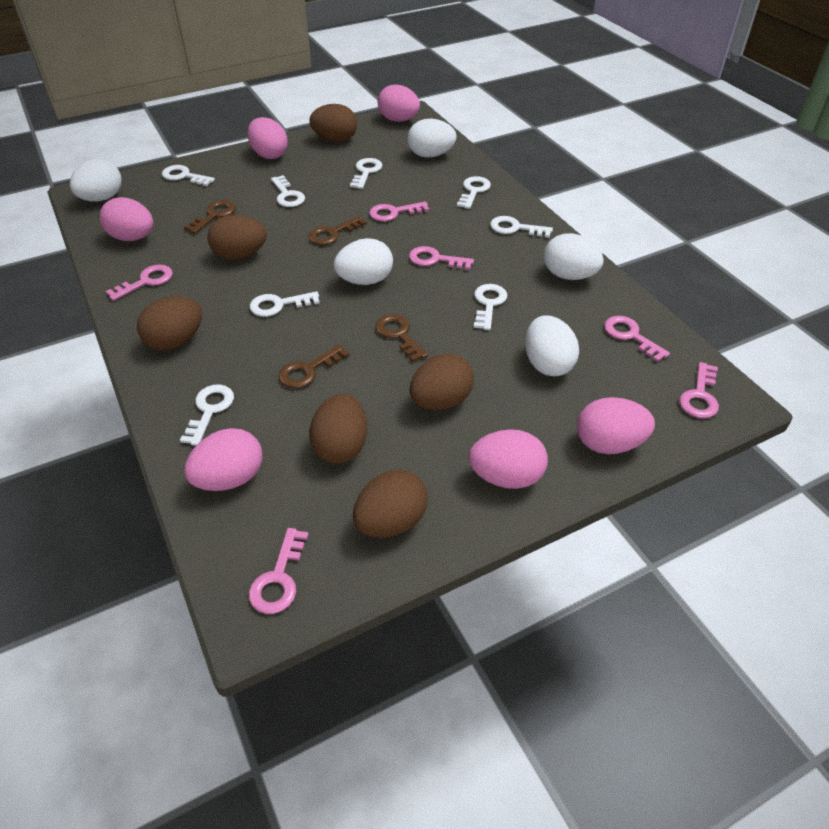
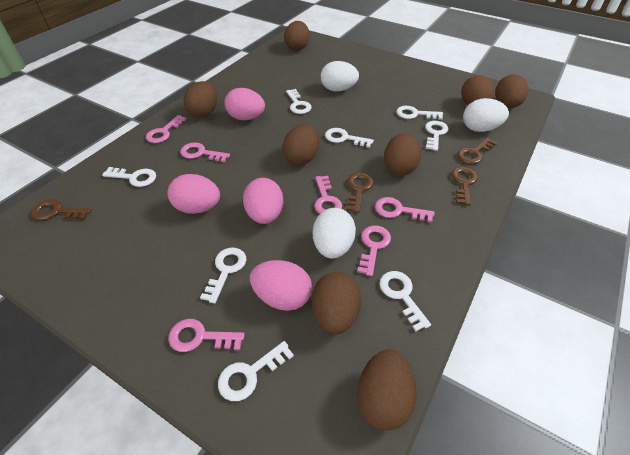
brown egg: 6 -> 8
pink egg: 6 -> 4
white egg: 5 -> 3

